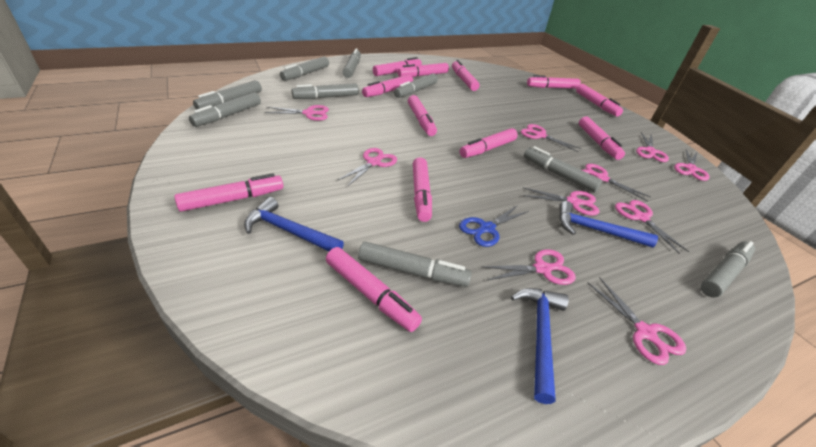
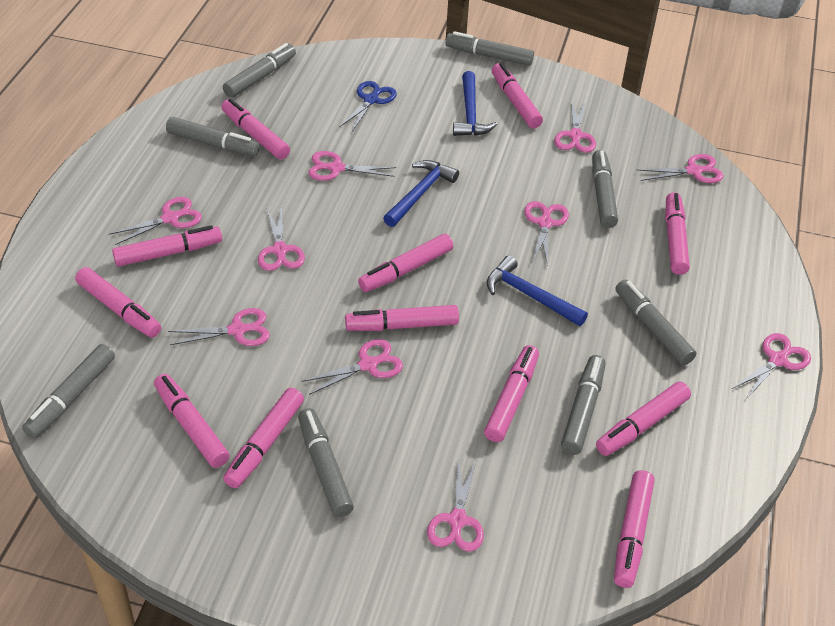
grey marker: 9 -> 8

